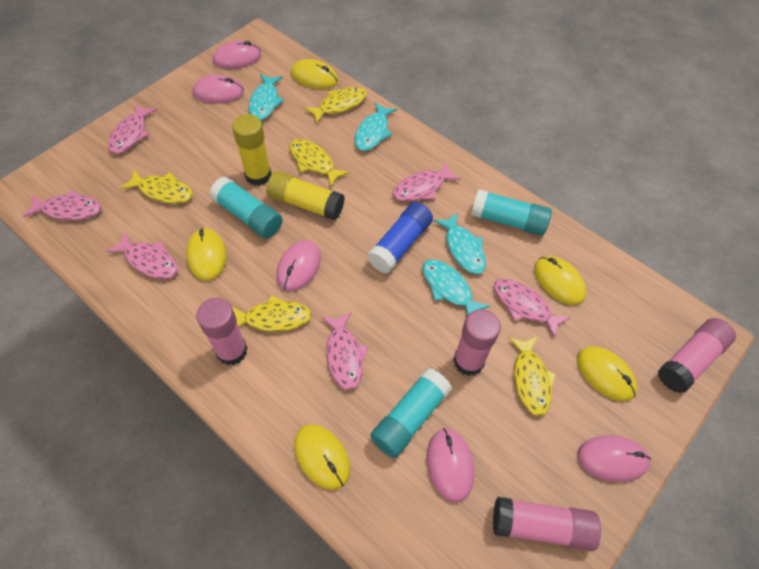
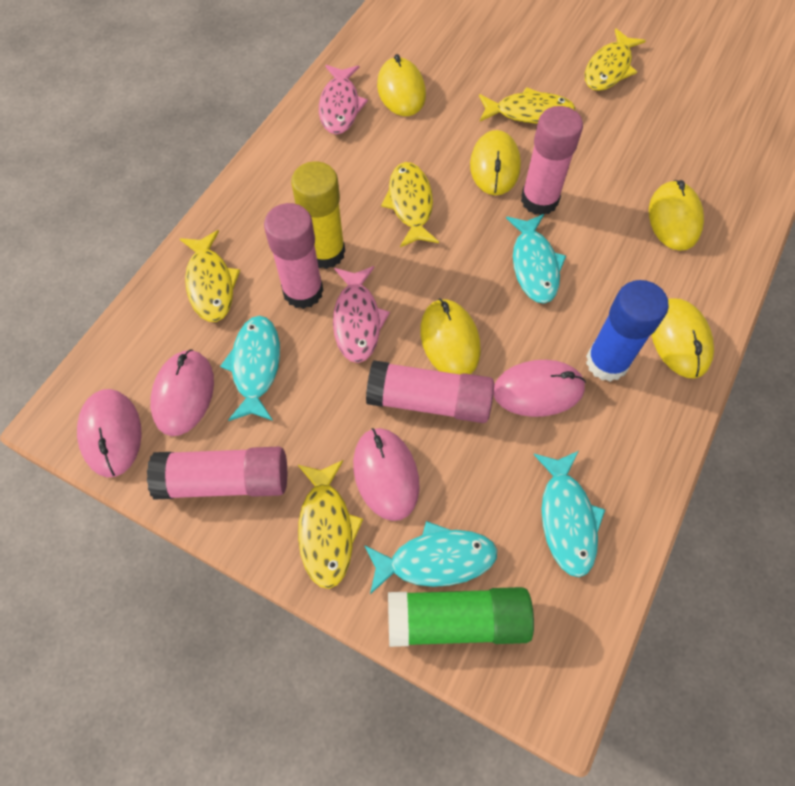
green glue stick: 0 -> 1
pink fish: 6 -> 2
pink mouse: 5 -> 4
turquoise glue stick: 3 -> 0
yellow glue stick: 2 -> 1

